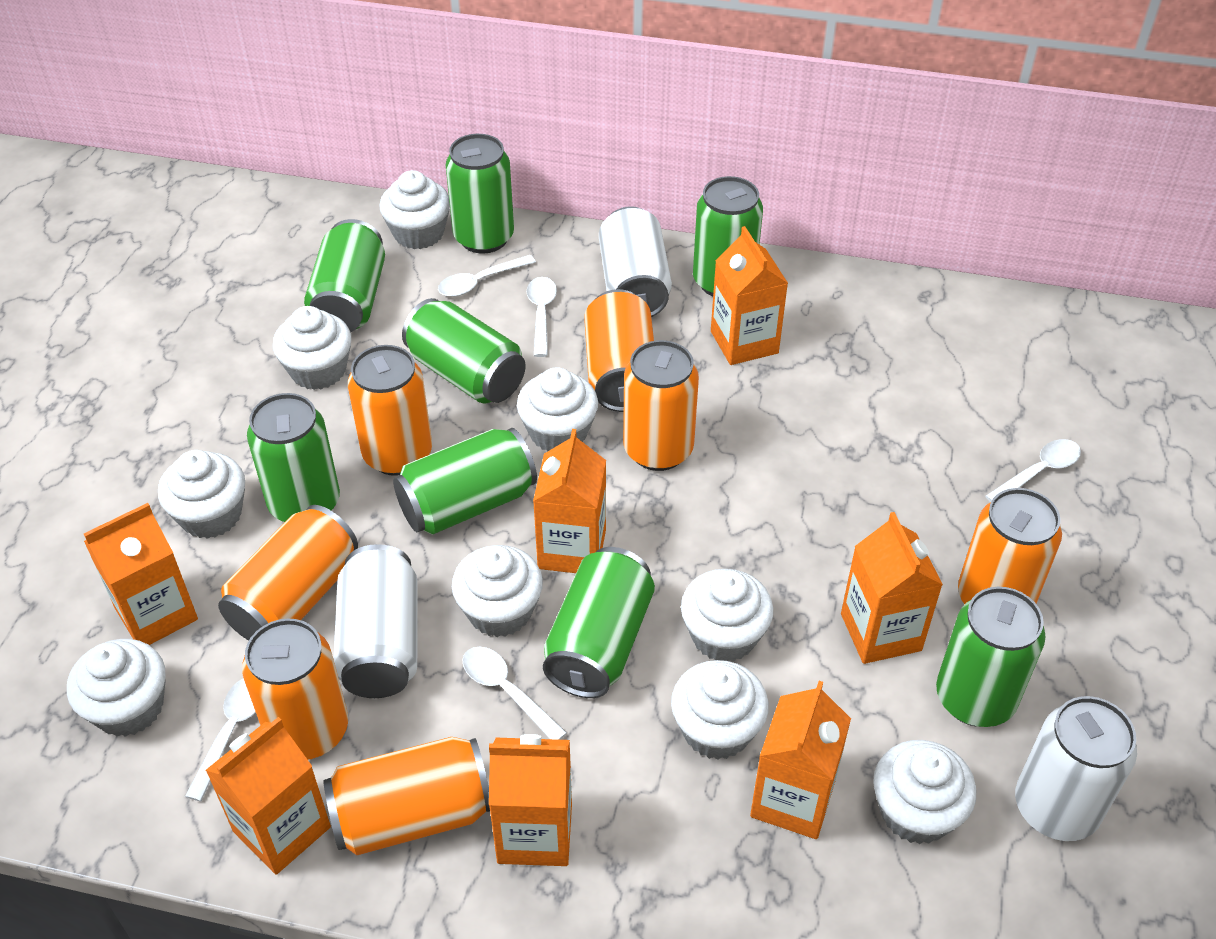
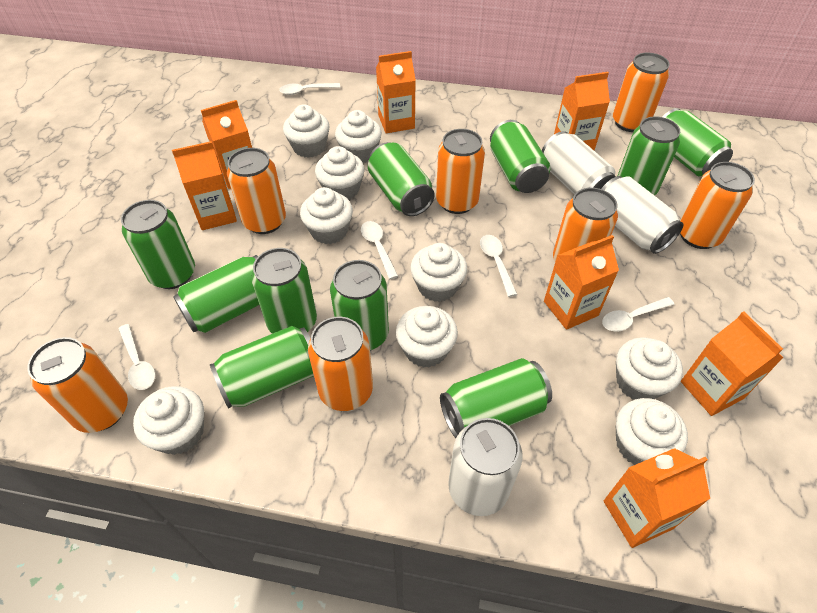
green can: 8 -> 10

